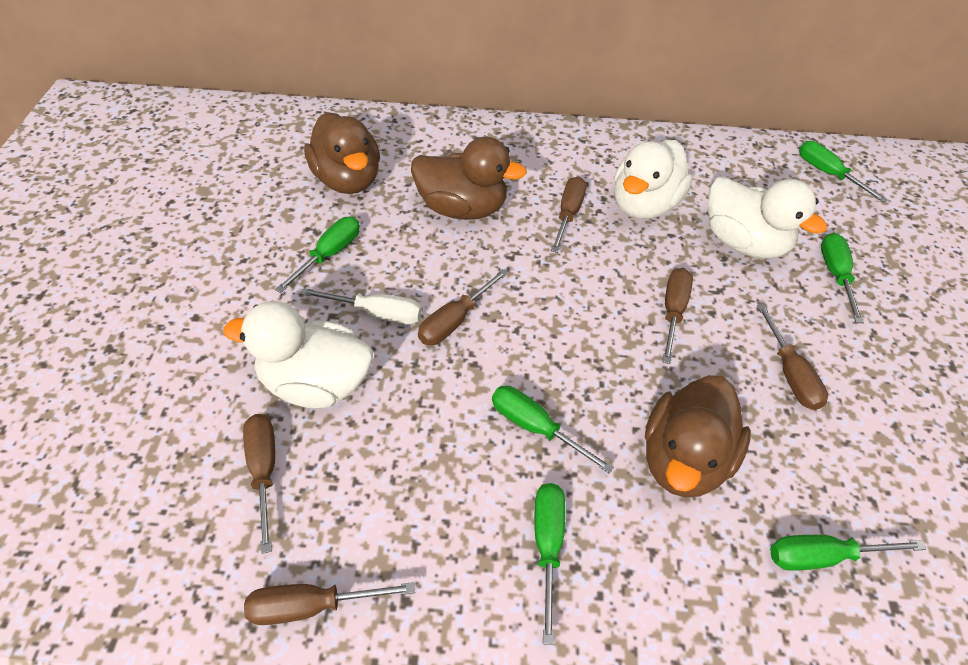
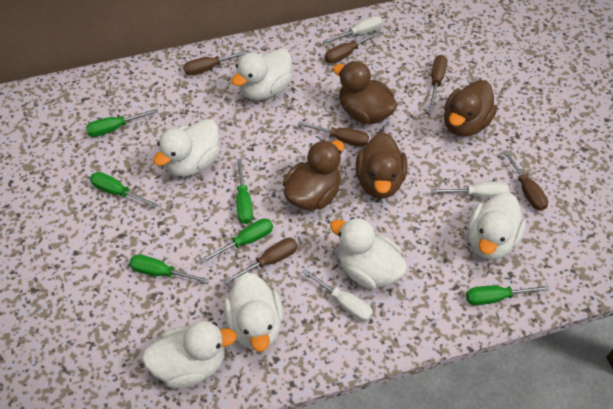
brown duck: 3 -> 4
white duck: 3 -> 6
white screwdriver: 1 -> 3

